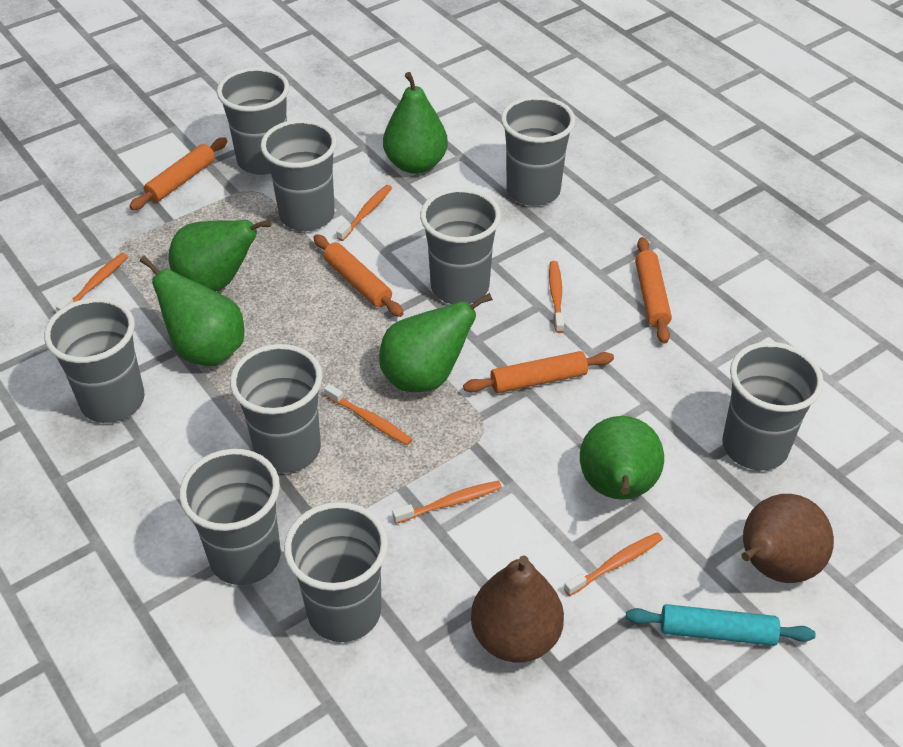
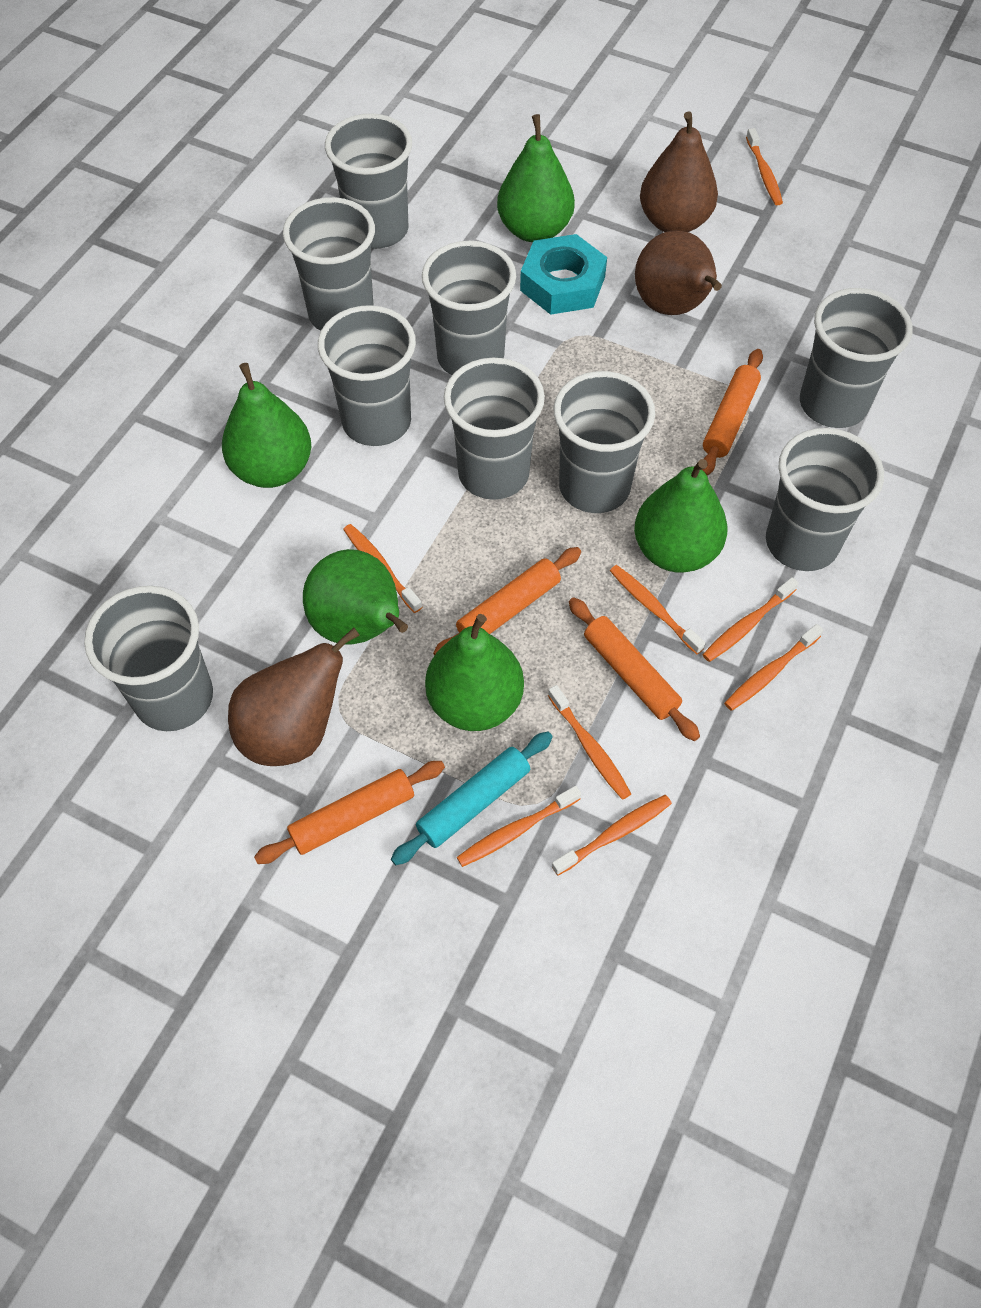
brown pear: 2 -> 3
orange toothbrush: 6 -> 8
turquoise nut: 0 -> 1

